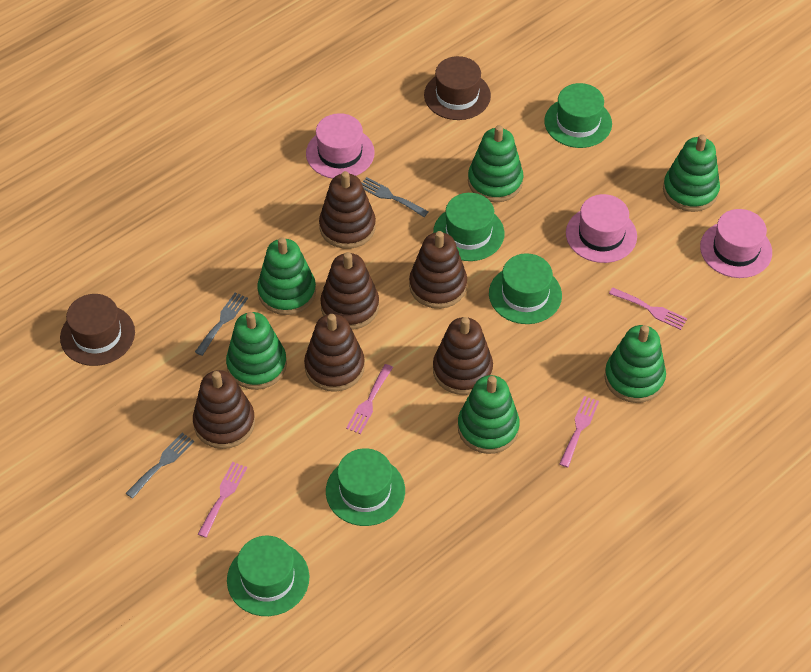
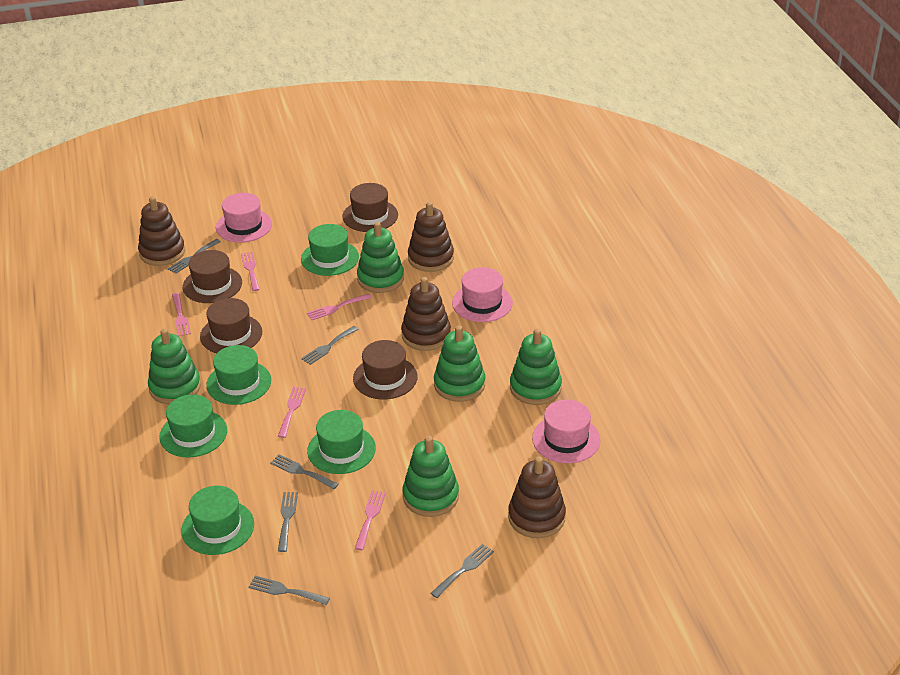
brown hat: 2 -> 4
brown stacking toy: 6 -> 4
green stacking toy: 6 -> 5
grey fork: 3 -> 6
pink fork: 4 -> 5

